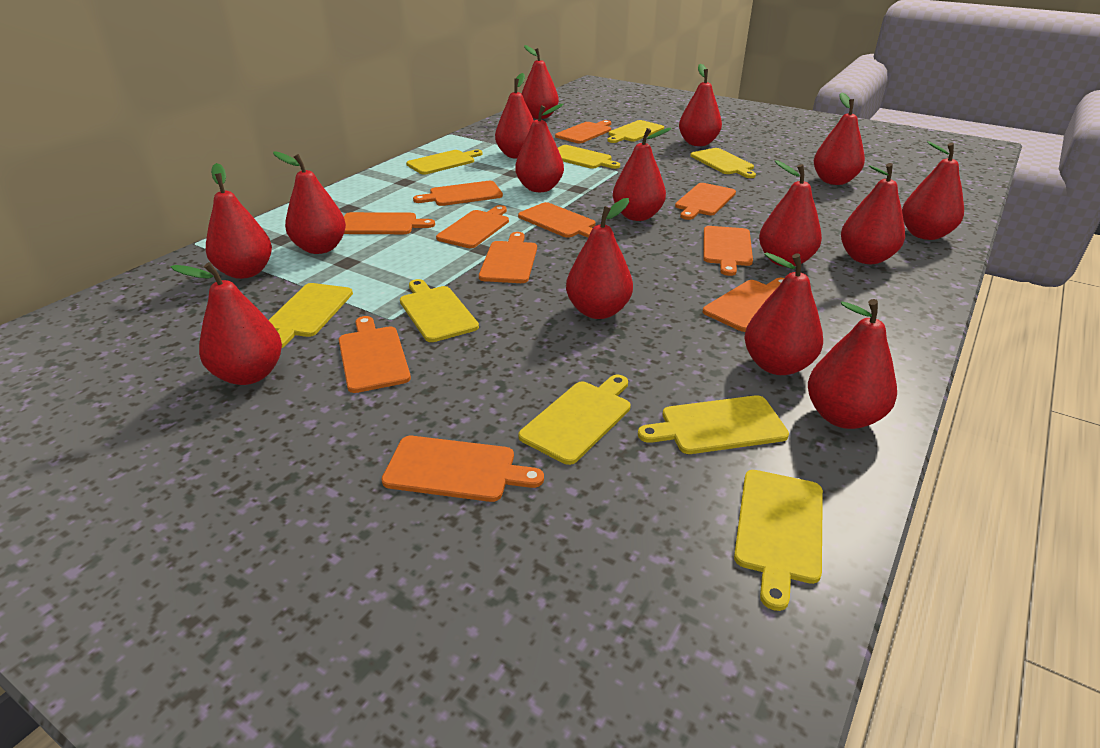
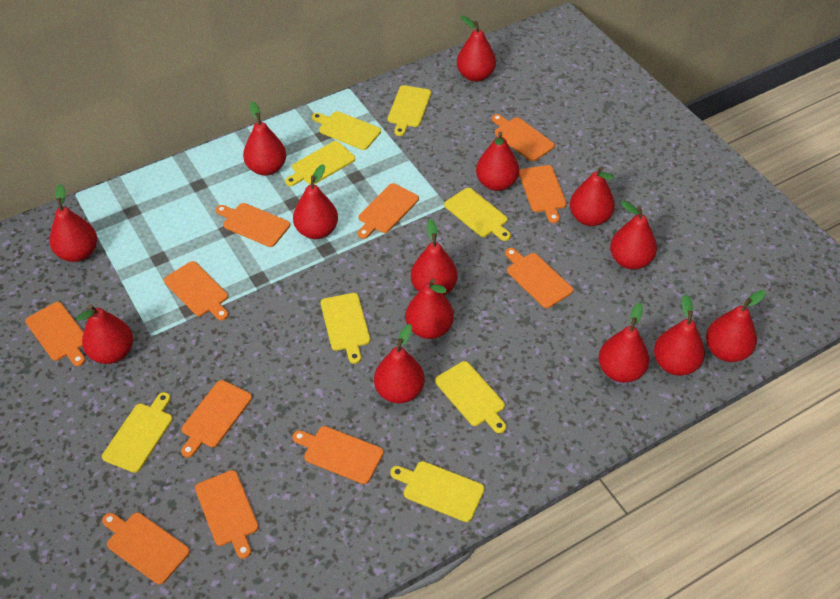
red pear: 15 -> 14
yellow cutting board: 9 -> 8

